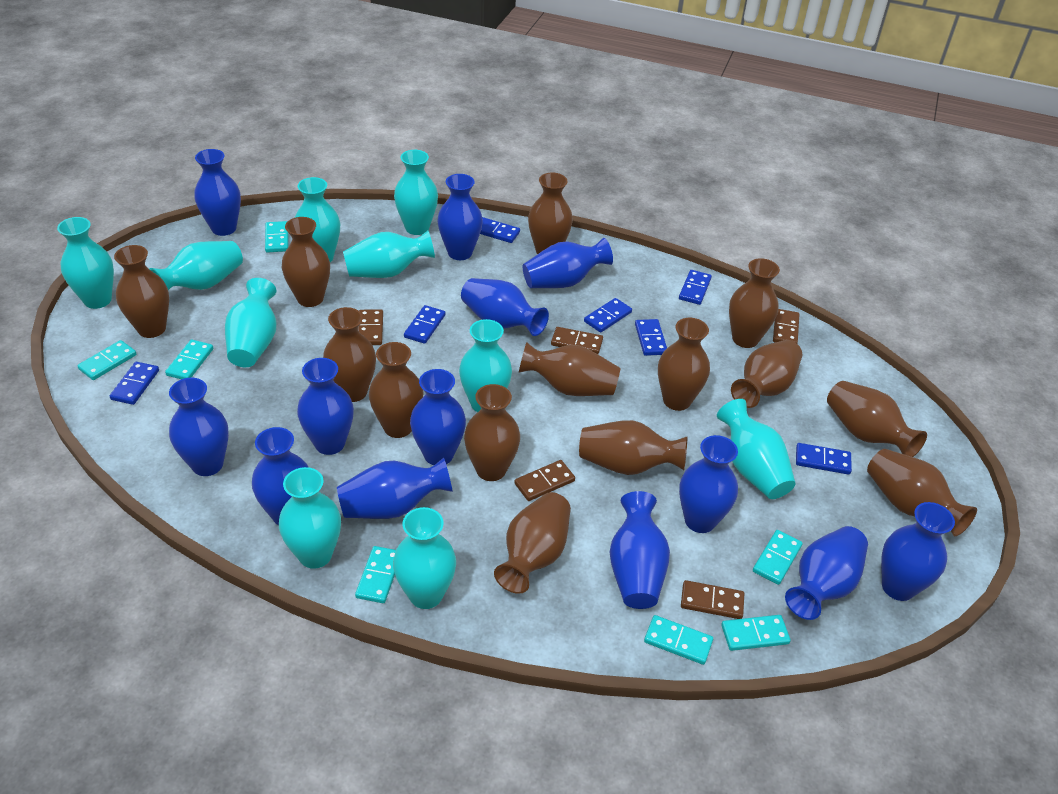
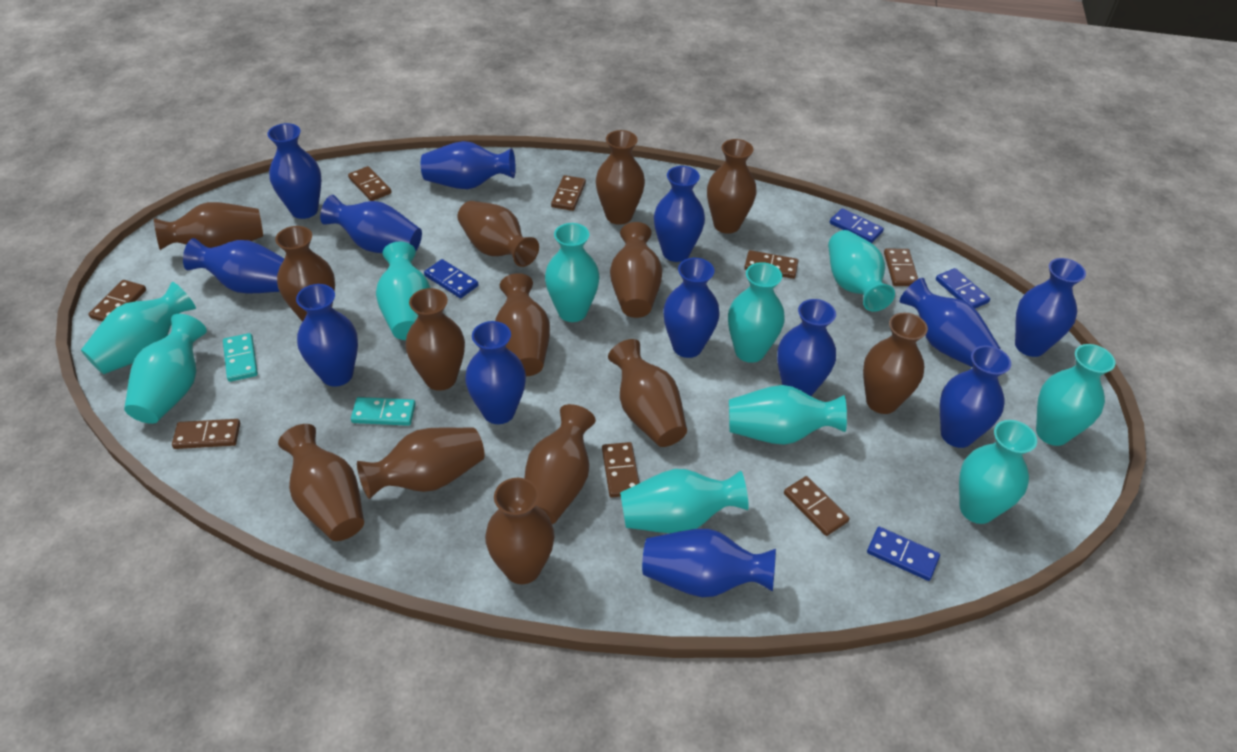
blue domino: 7 -> 4
brown domino: 5 -> 8
turquoise domino: 7 -> 2

